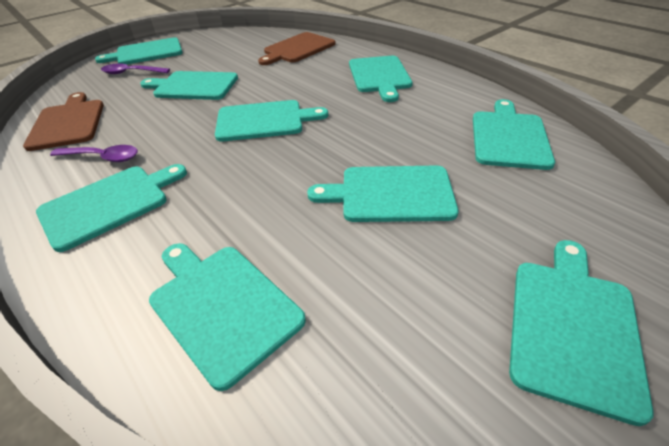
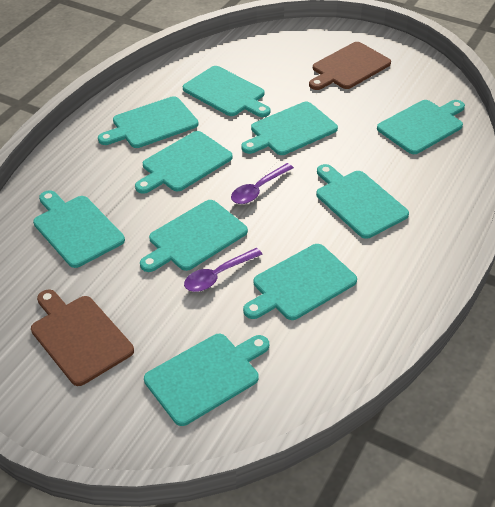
turquoise cutting board: 9 -> 10

